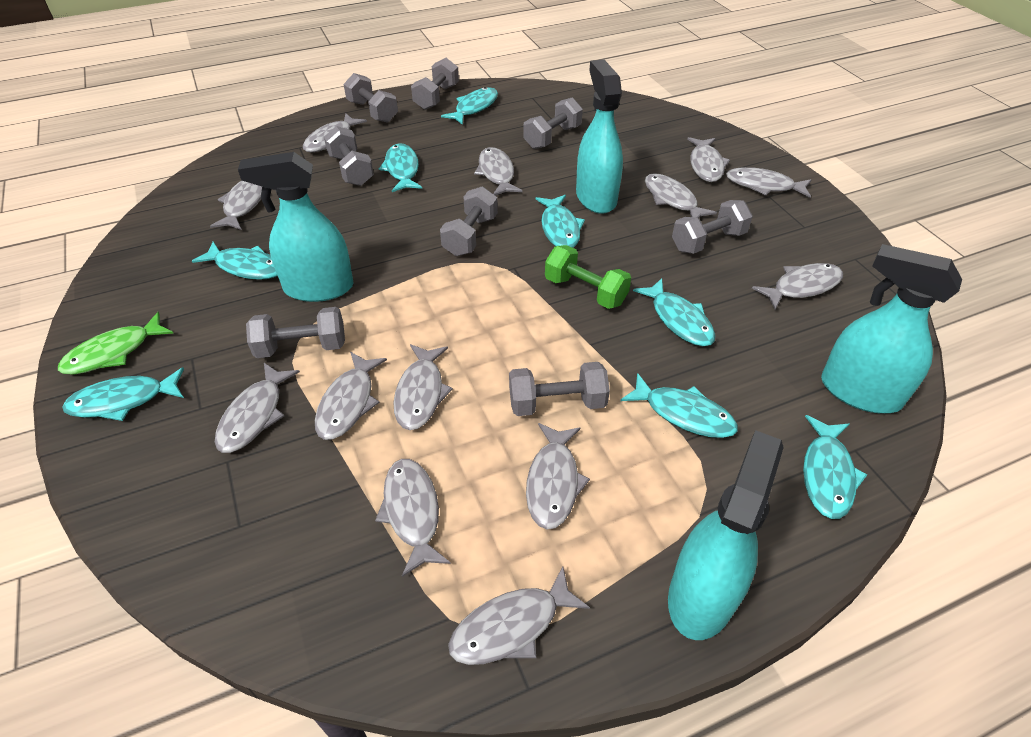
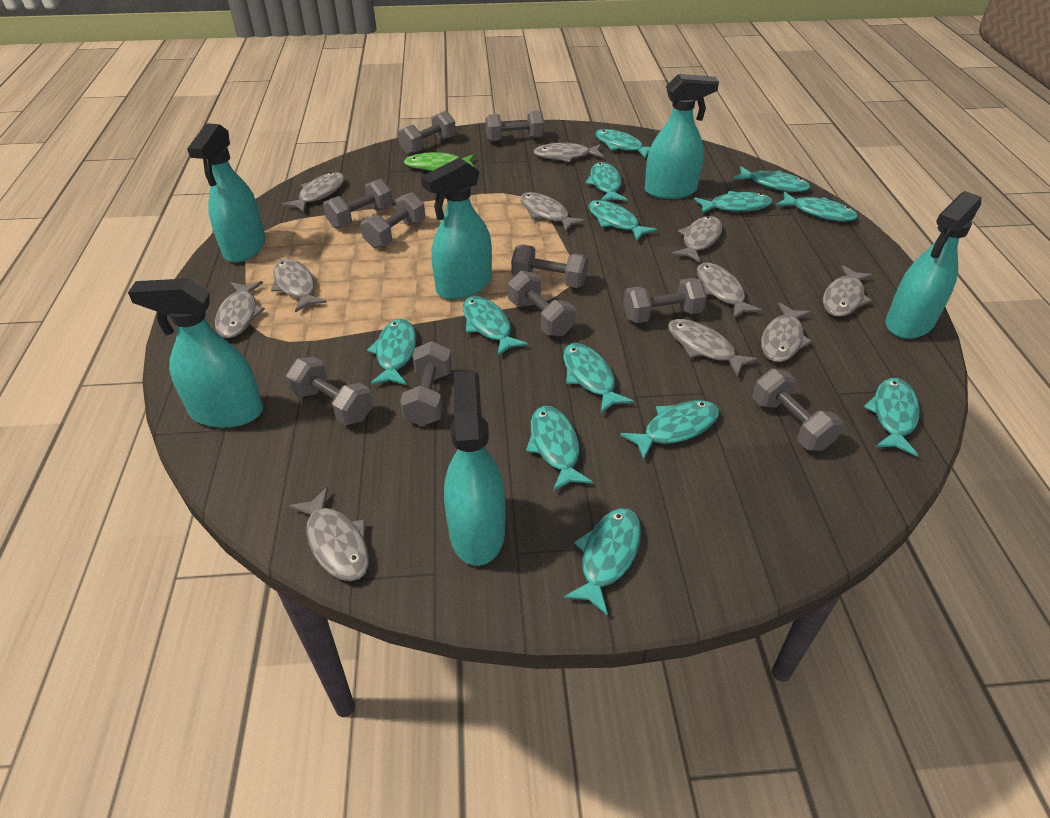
green dumbbell: 1 -> 0
grey dumbbell: 8 -> 10
grey fish: 13 -> 11
turquoise fish: 8 -> 13
turquoise spray bottle: 4 -> 6

